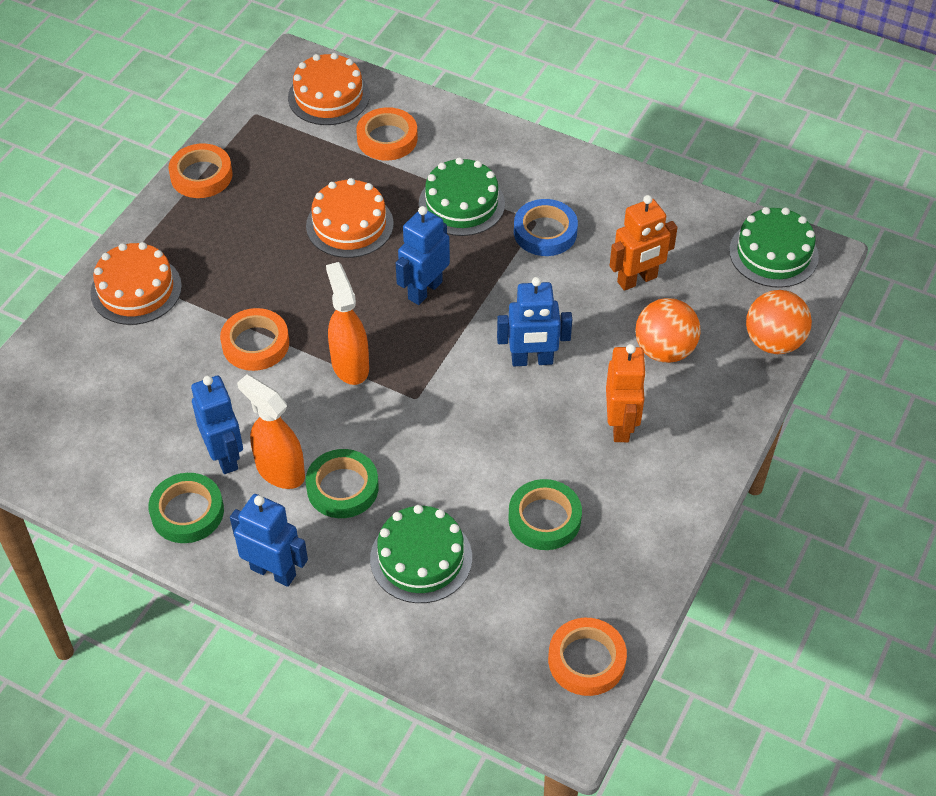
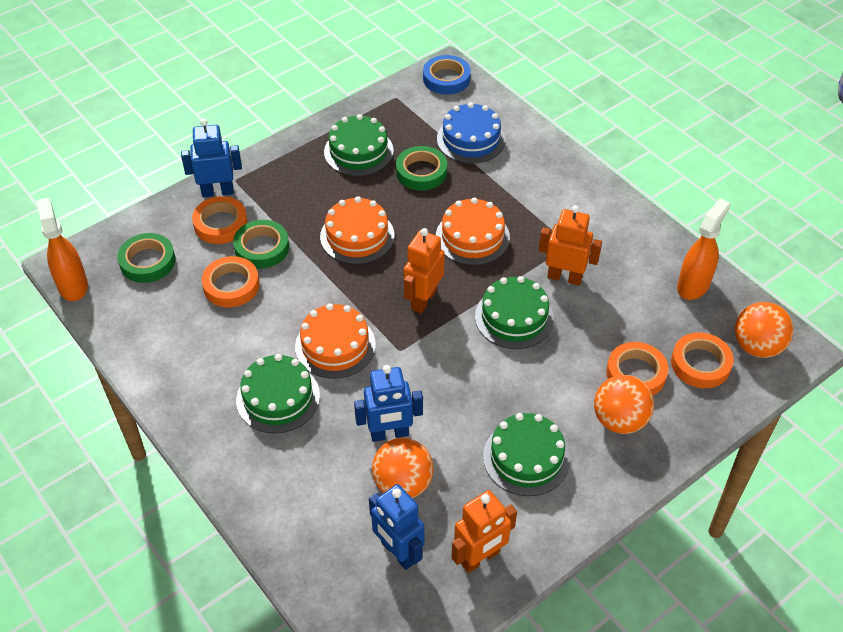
blue cake: 0 -> 1
blue robot: 4 -> 3
green cake: 3 -> 4
orange ball: 2 -> 3
orange robot: 2 -> 3

